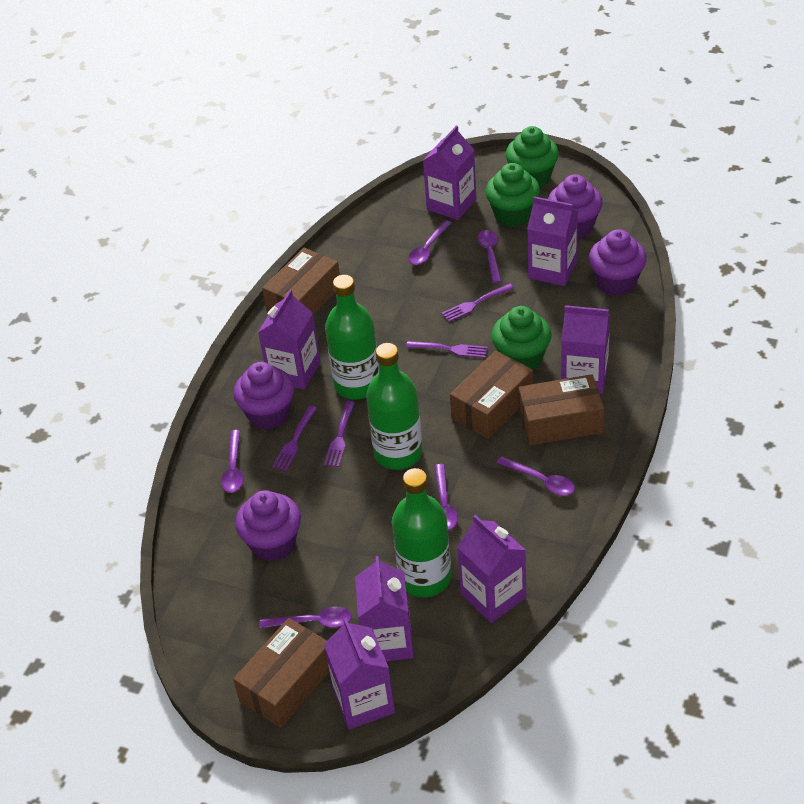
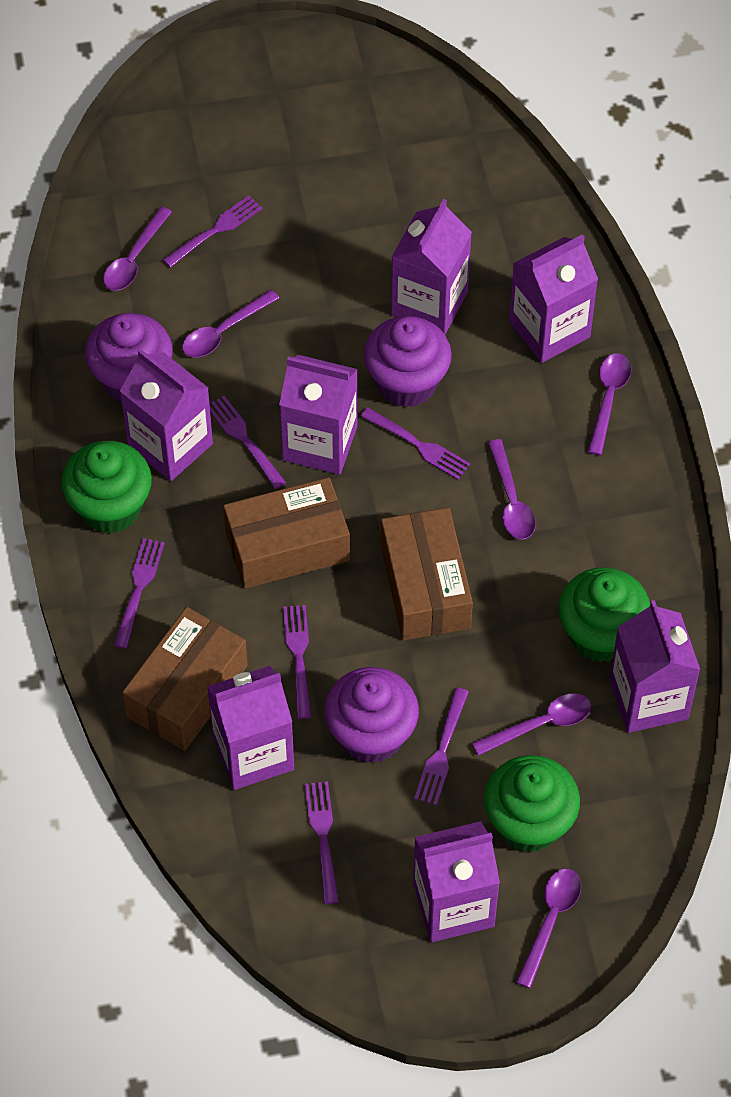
brown box: 4 -> 3
green bottle: 3 -> 0
purple cupcake: 4 -> 3
purple fork: 4 -> 7

